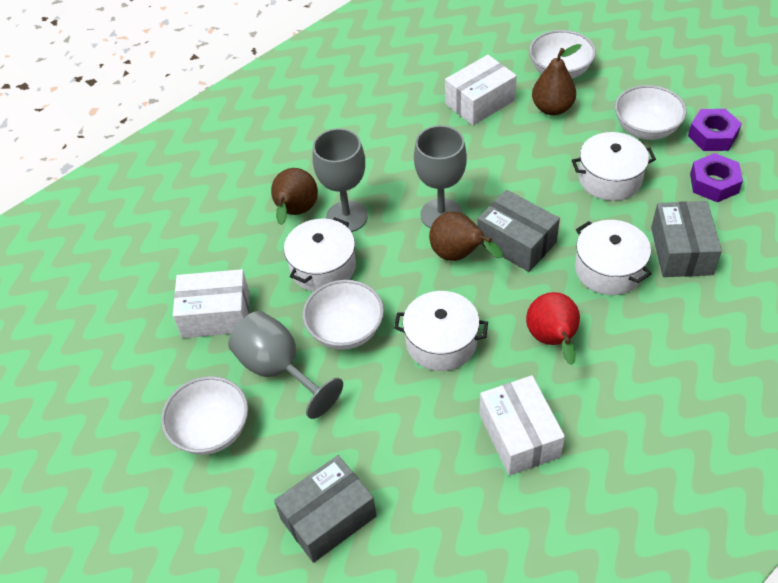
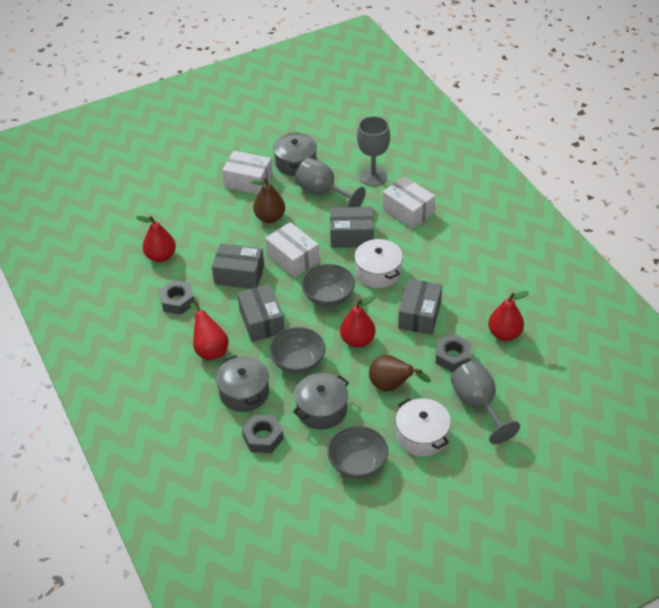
brown pear: 3 -> 2
grey bowl: 0 -> 3
grey box: 3 -> 4
grey nut: 0 -> 3
grey pot: 0 -> 3
purple nut: 2 -> 0
red pear: 1 -> 4
white bowl: 4 -> 0
white pot: 4 -> 2

